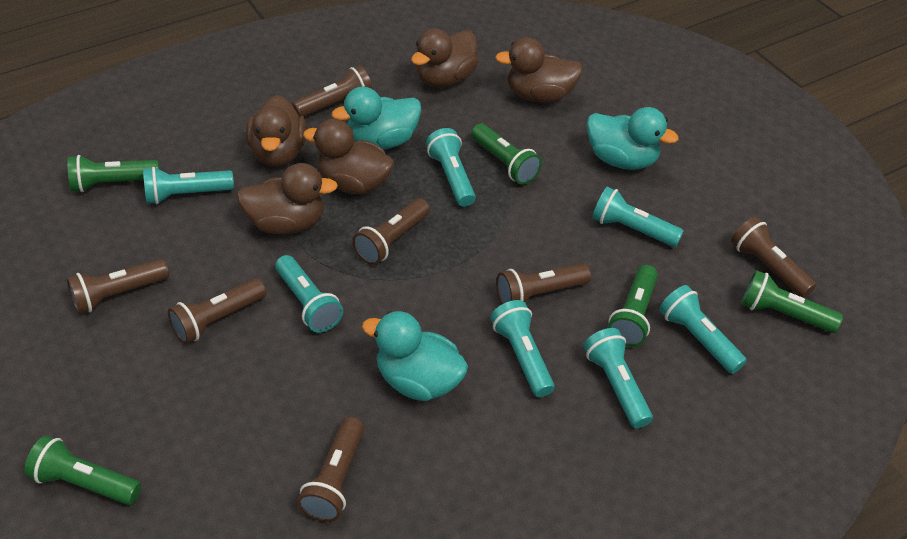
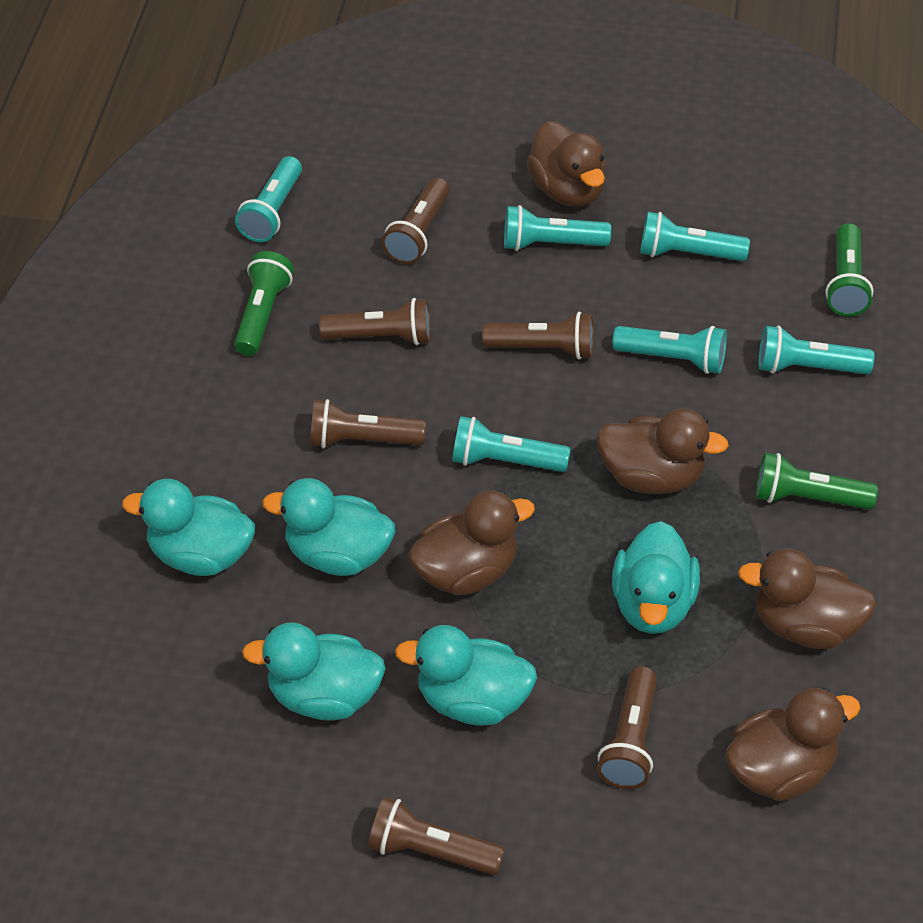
brown flashlight: 7 -> 6
green flashlight: 5 -> 3
turquoise duck: 3 -> 5
turquoise flashlight: 7 -> 6

